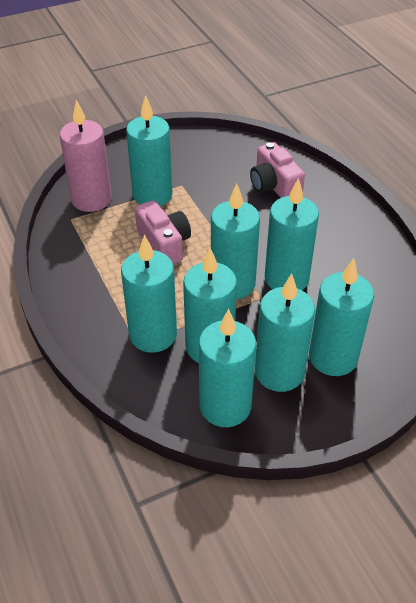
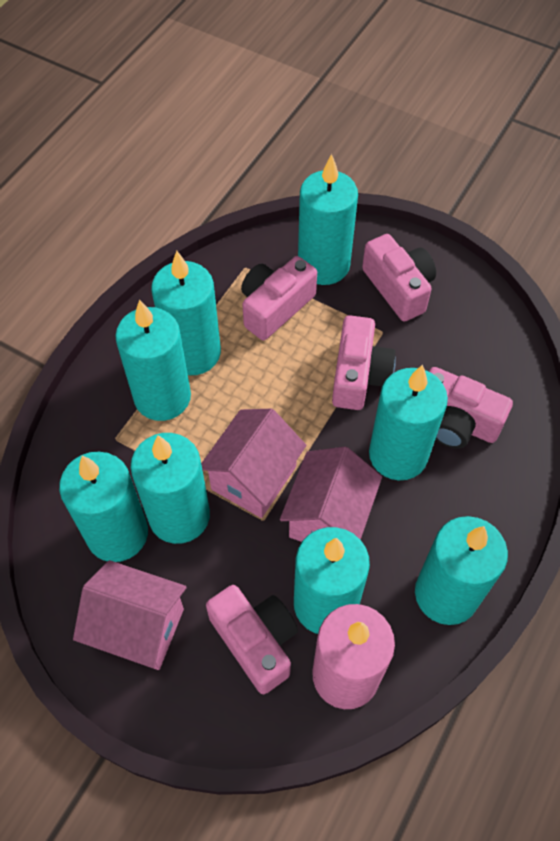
pink camera: 2 -> 5
pink house: 0 -> 3

